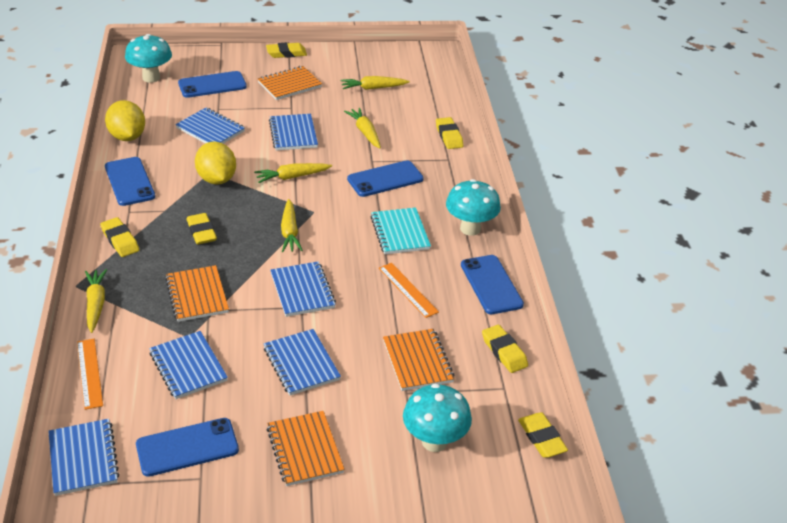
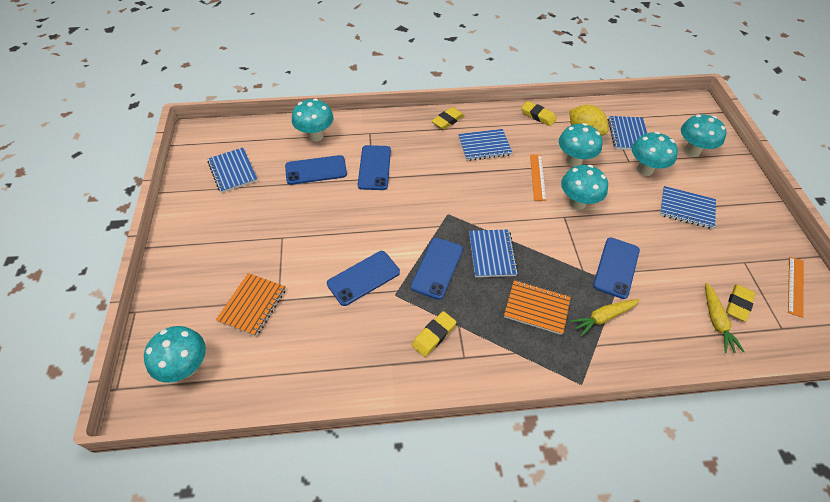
blue notebook: 6 -> 5
orange notebook: 4 -> 2
turquoise mushroom: 3 -> 6
turquoise notebook: 1 -> 0
yellow carrot: 5 -> 2
yellow eraser: 6 -> 4
yellow lemon: 2 -> 1

